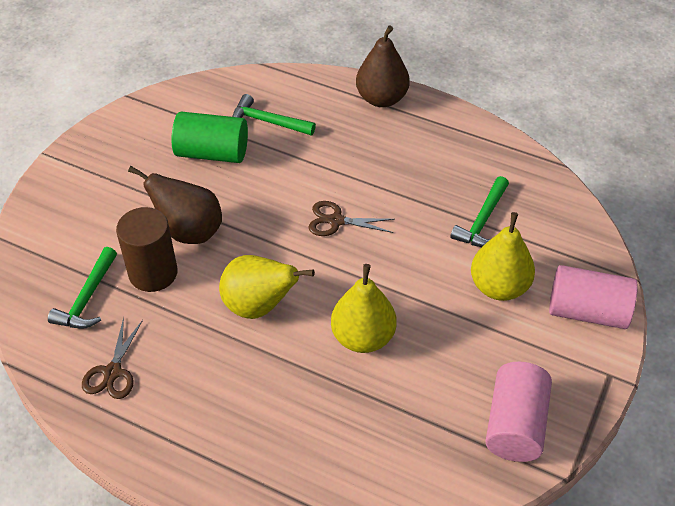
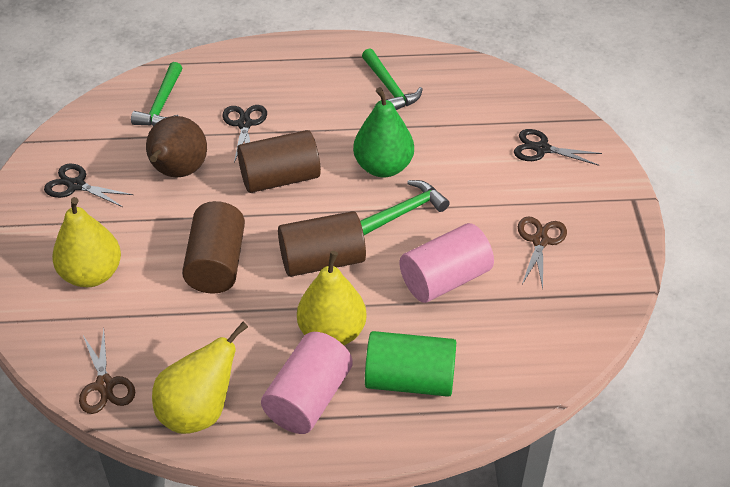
black scissors: 0 -> 3
brown cylinder: 1 -> 3
brown pear: 2 -> 1
green pear: 0 -> 1

